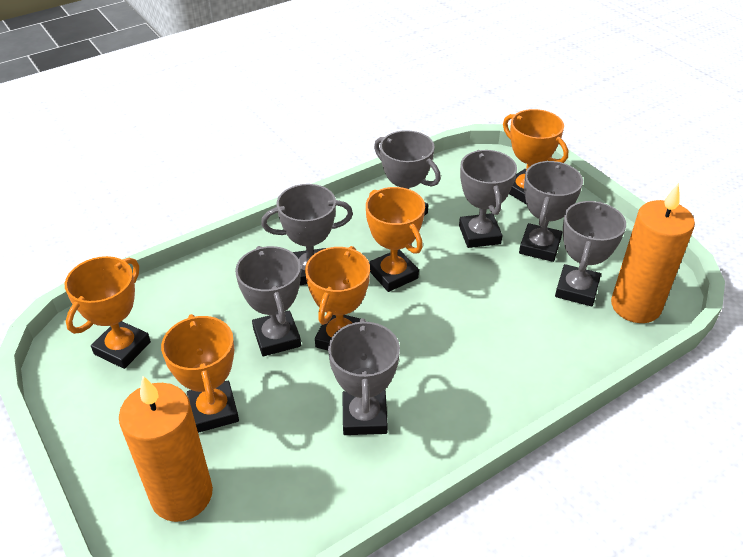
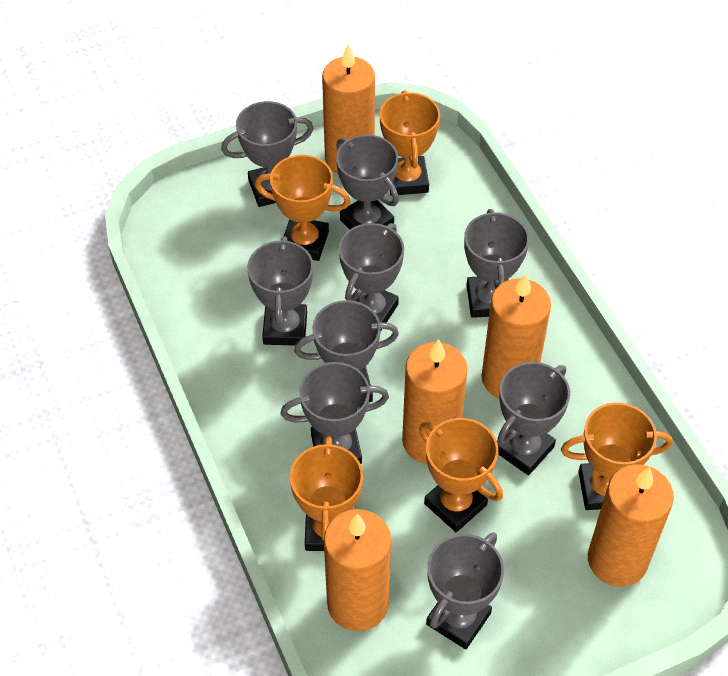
grey trophy: 7 -> 9
orange candle: 2 -> 5

